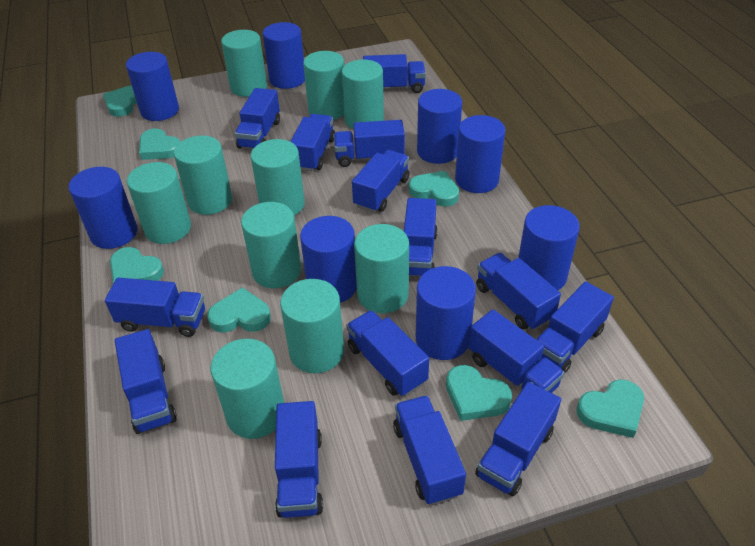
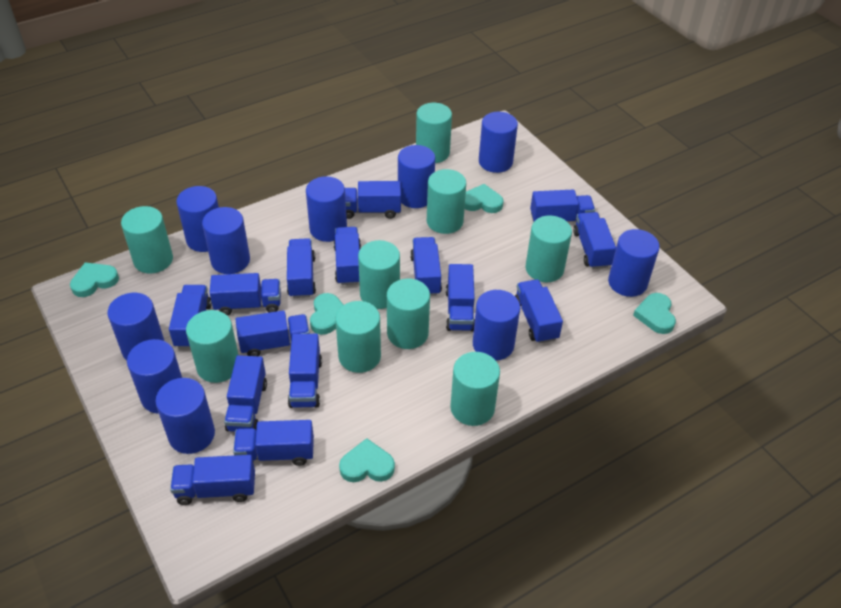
blue cylinder: 8 -> 10
turquoise cylinder: 10 -> 9
turquoise heart: 7 -> 5

